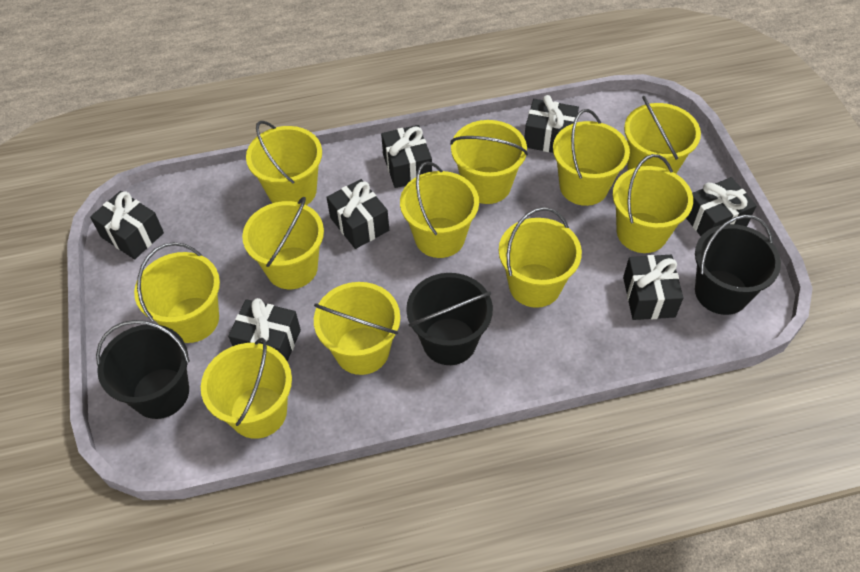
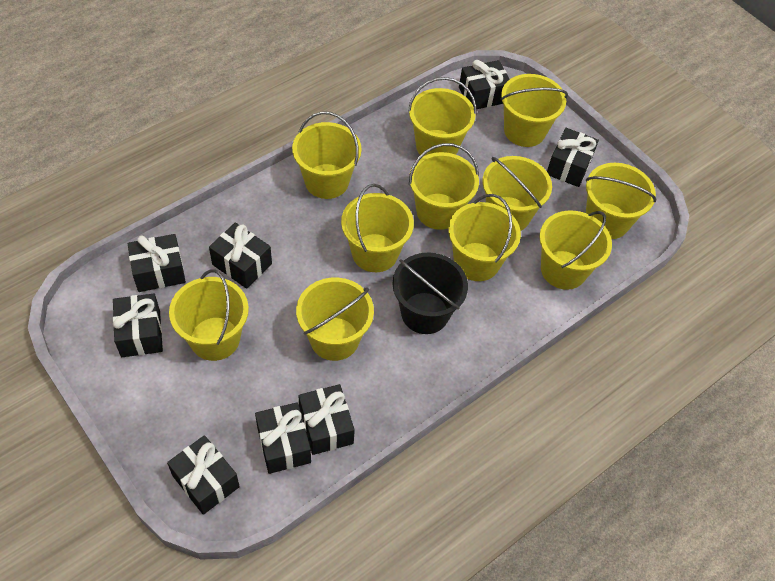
black bucket: 3 -> 1
black gift: 7 -> 8

